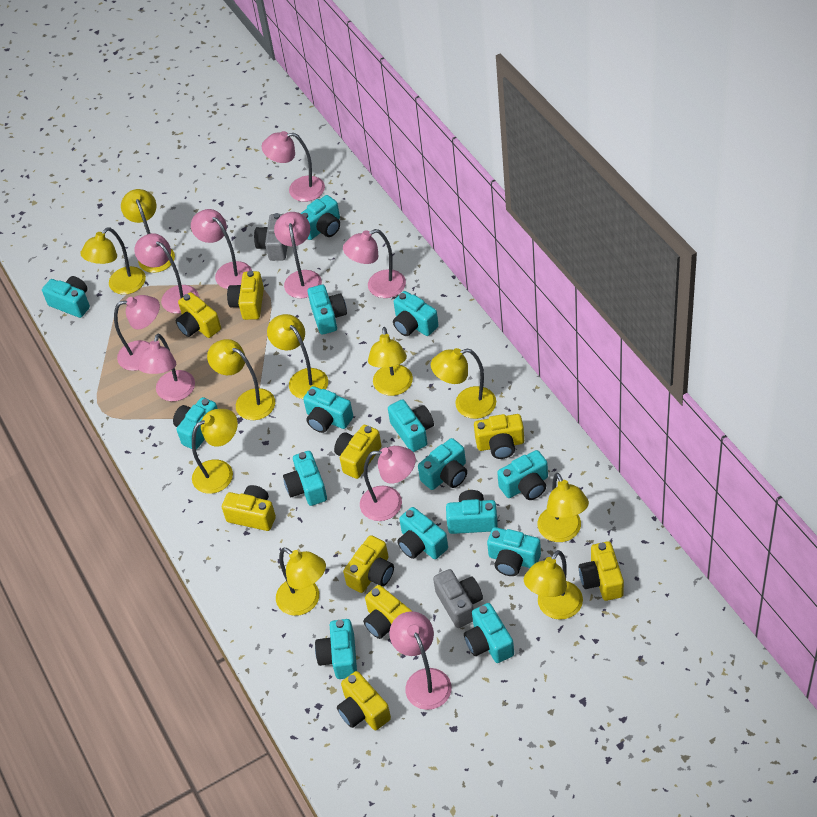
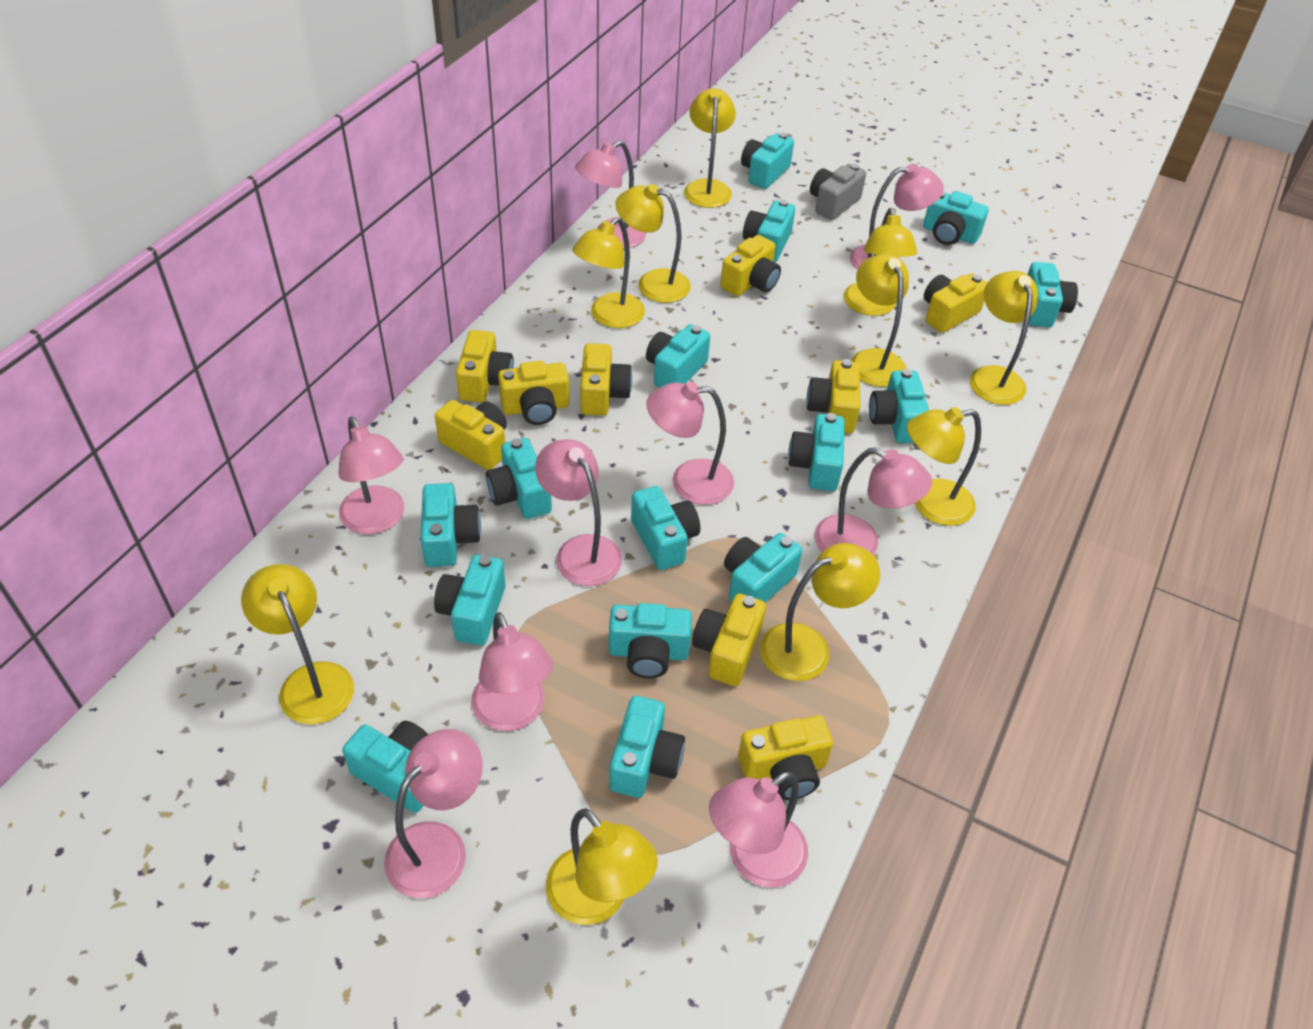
grey camera: 2 -> 1

